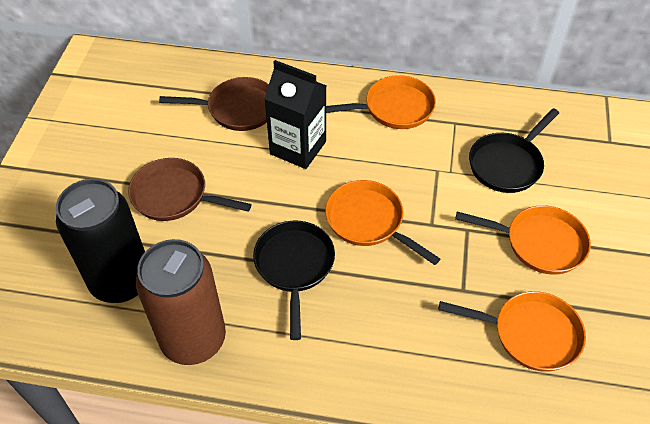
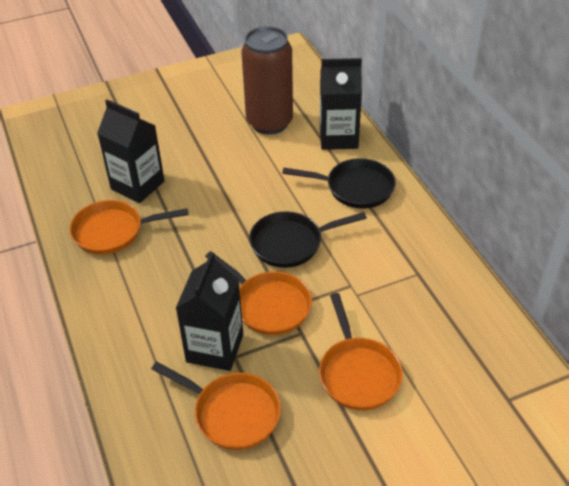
black can: 1 -> 0
black carton: 1 -> 3
brown pan: 2 -> 0

